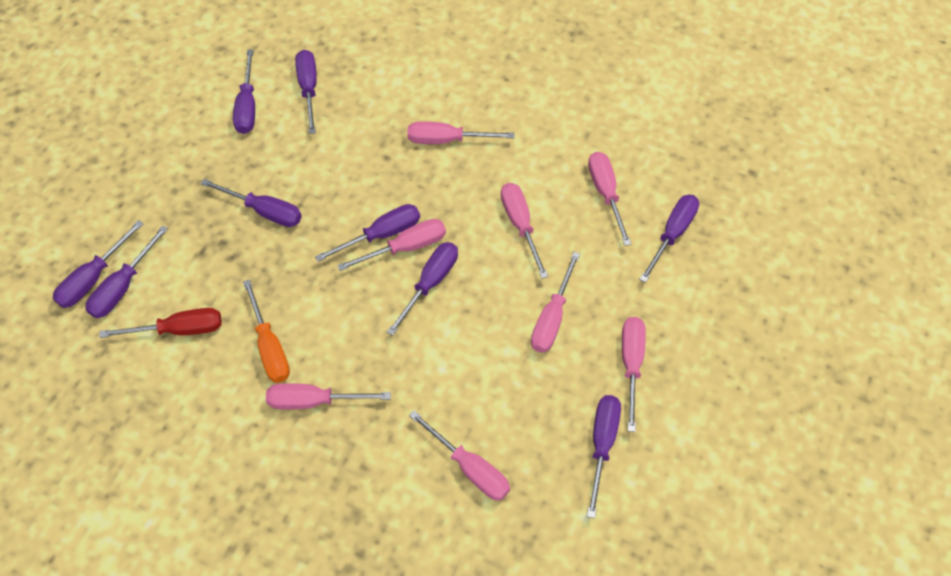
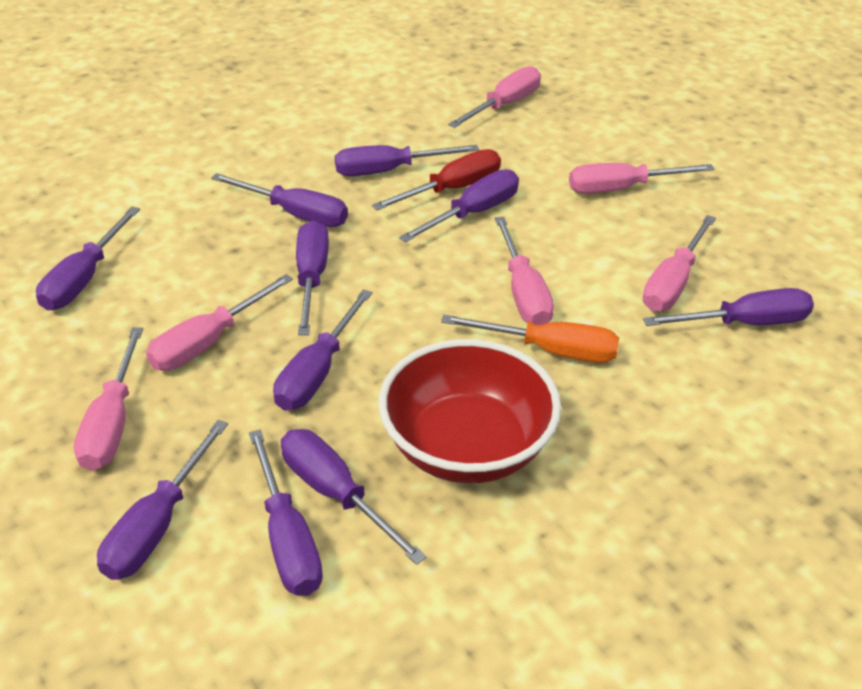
pink screwdriver: 8 -> 6
purple screwdriver: 9 -> 10
red bowl: 0 -> 1

